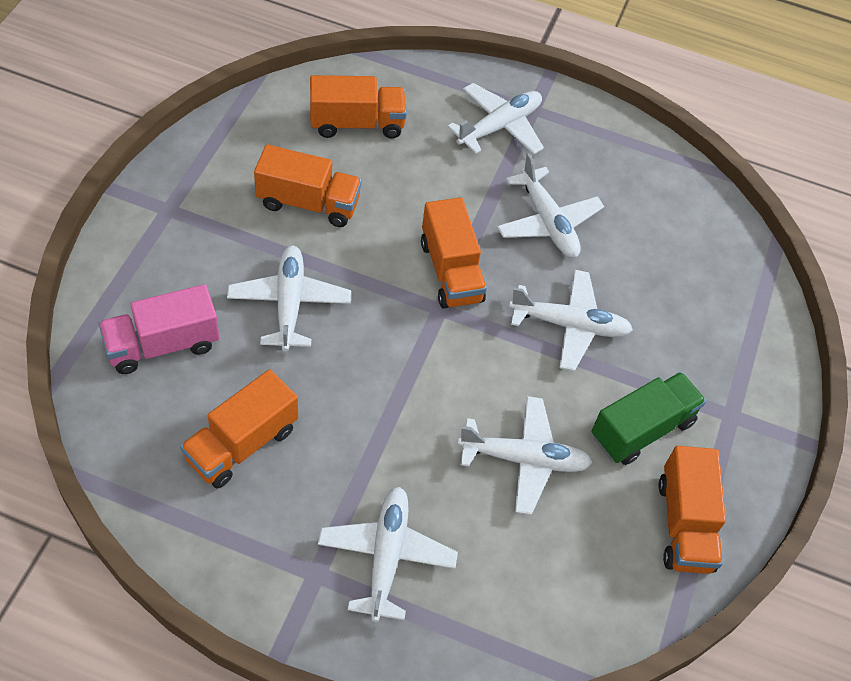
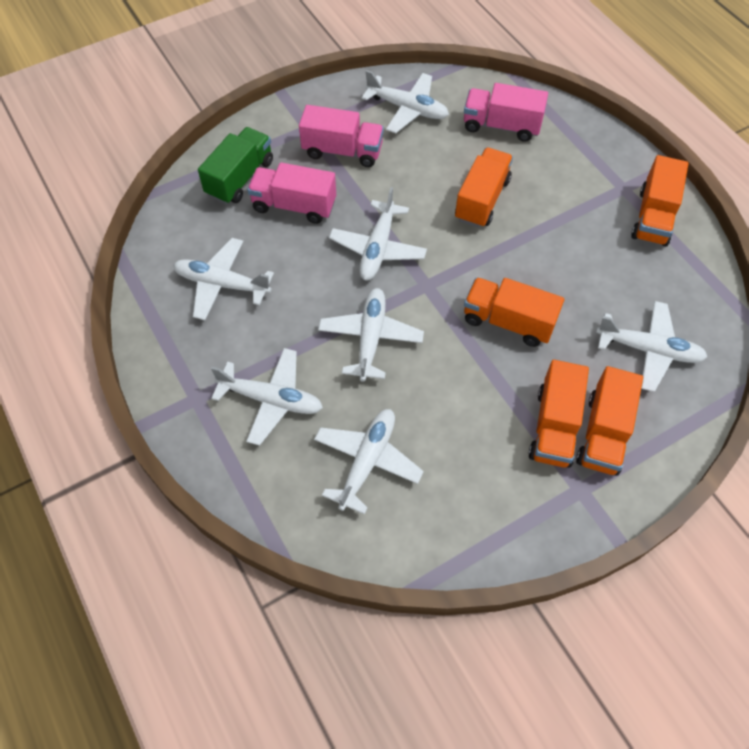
pink truck: 1 -> 3
white plane: 6 -> 7

